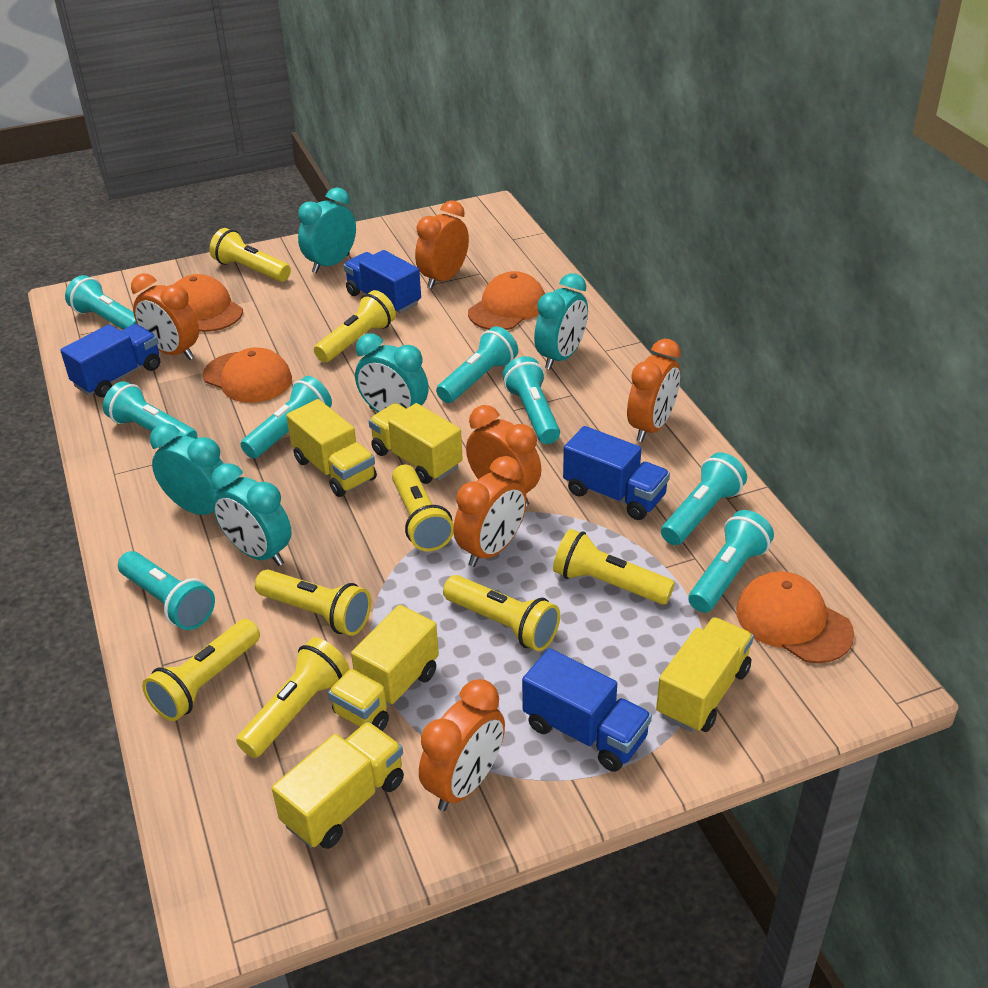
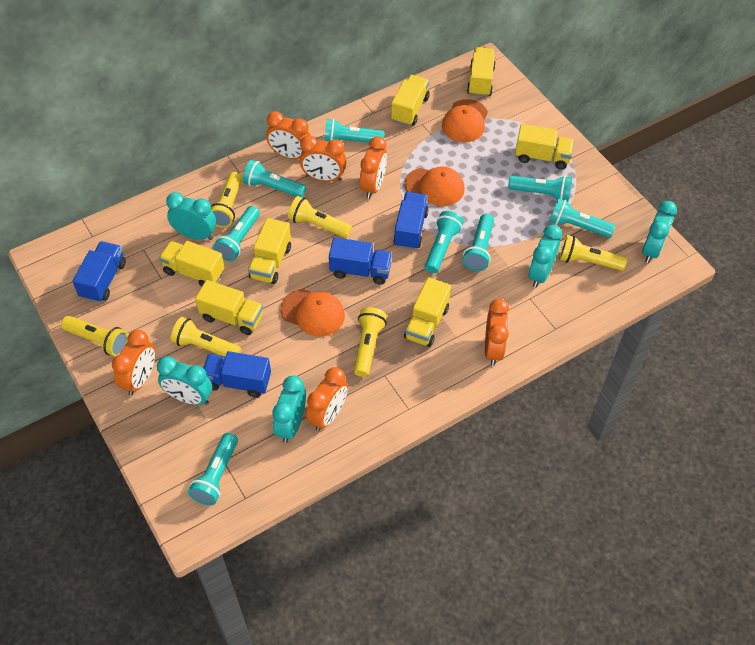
orange cap: 4 -> 3
yellow flashlight: 8 -> 6
yellow truck: 5 -> 7

